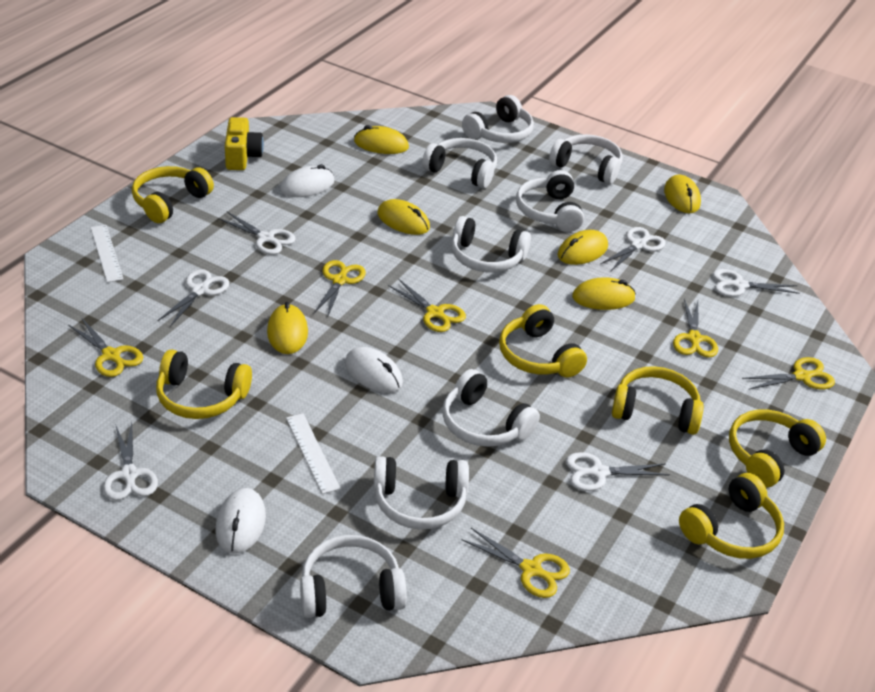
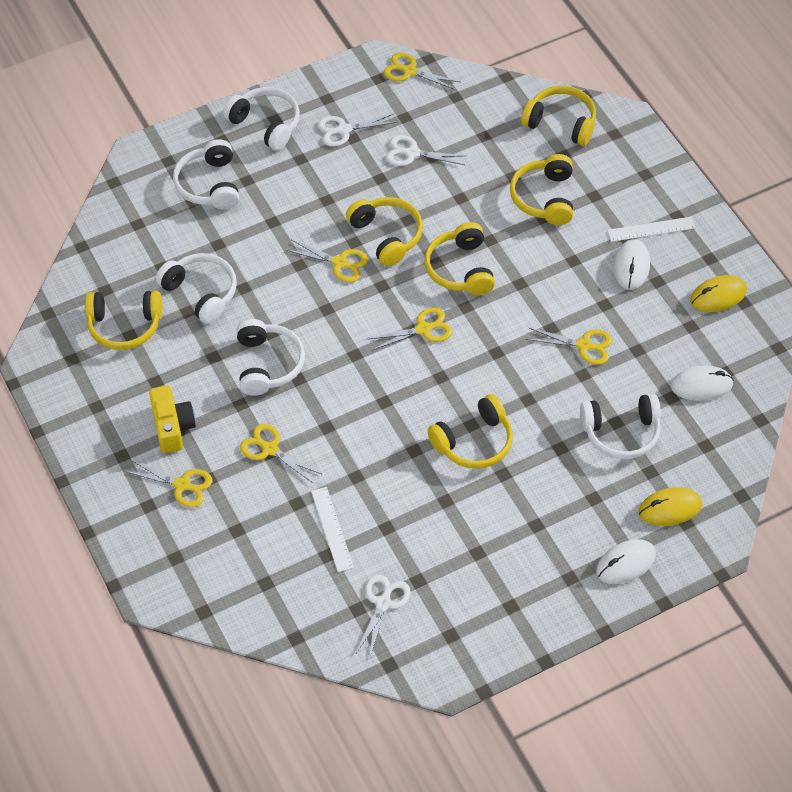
white headphones: 8 -> 5
white scissors: 6 -> 3
yellow mouse: 6 -> 2

